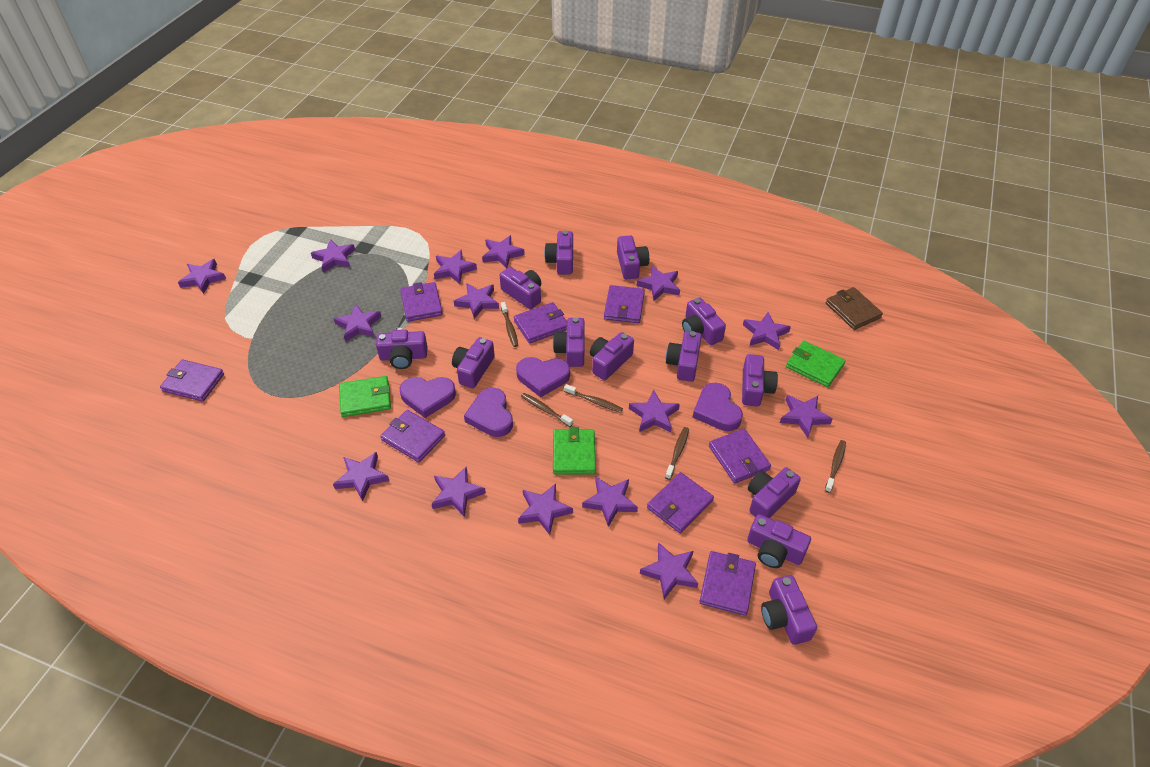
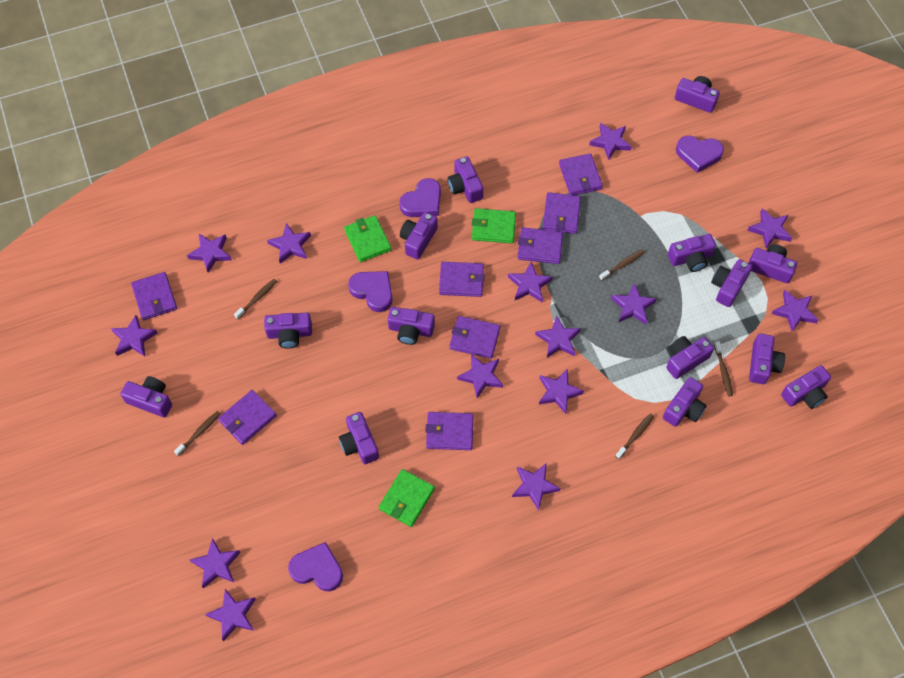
brown wallet: 1 -> 0
purple camera: 13 -> 14
purple star: 15 -> 14

